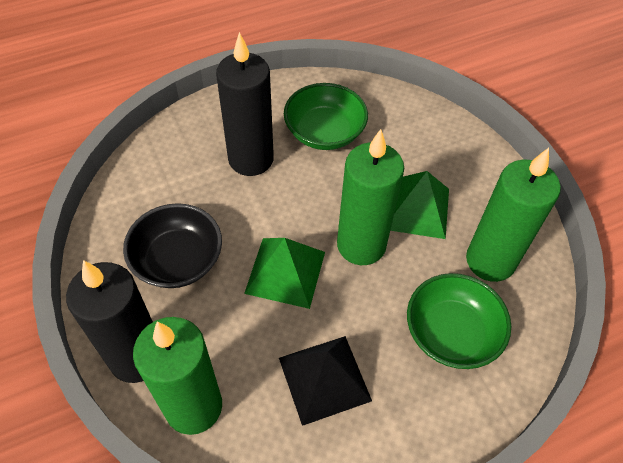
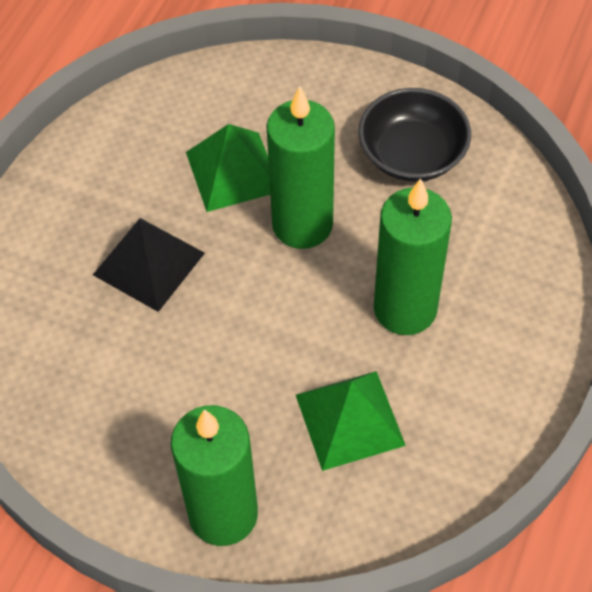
black candle: 2 -> 0
green bowl: 2 -> 0

